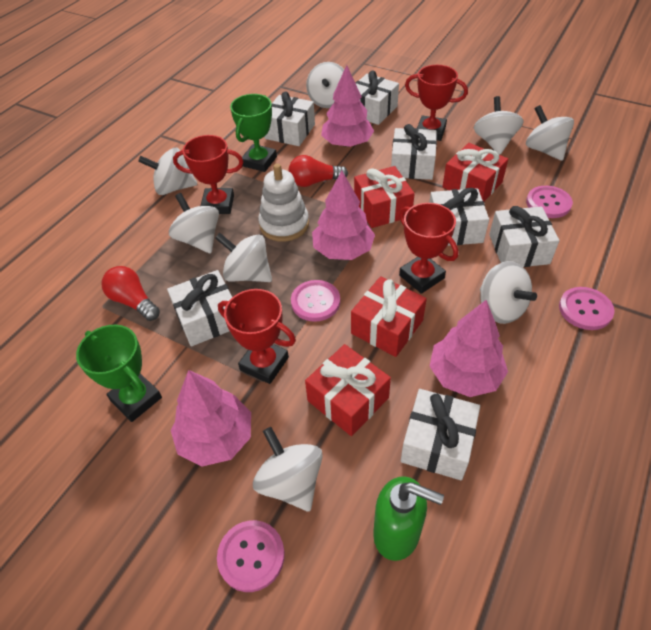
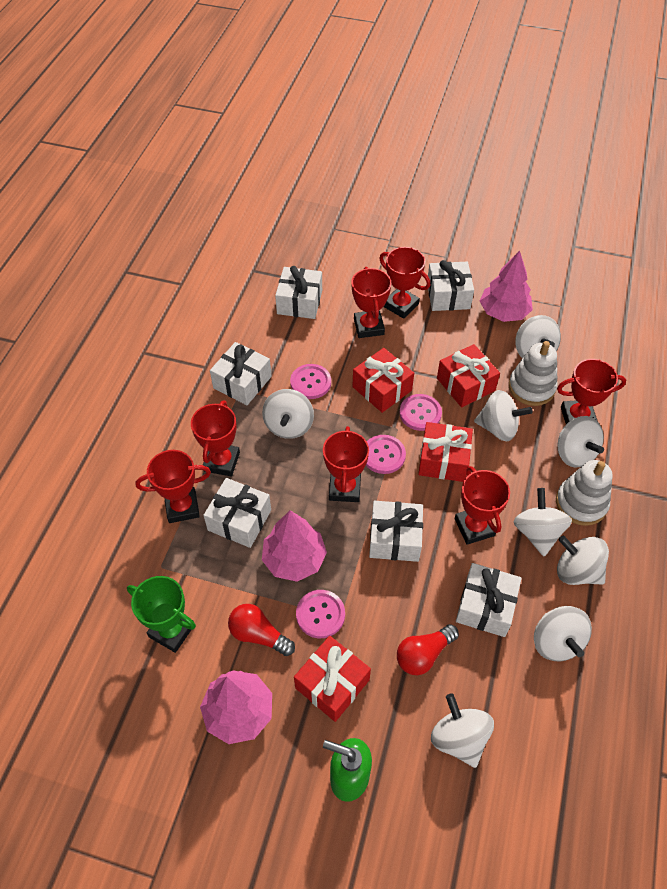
green trophy: 2 -> 1
pink tree: 4 -> 3
red trophy: 4 -> 7
white gift: 7 -> 6
white stacking toy: 1 -> 2

